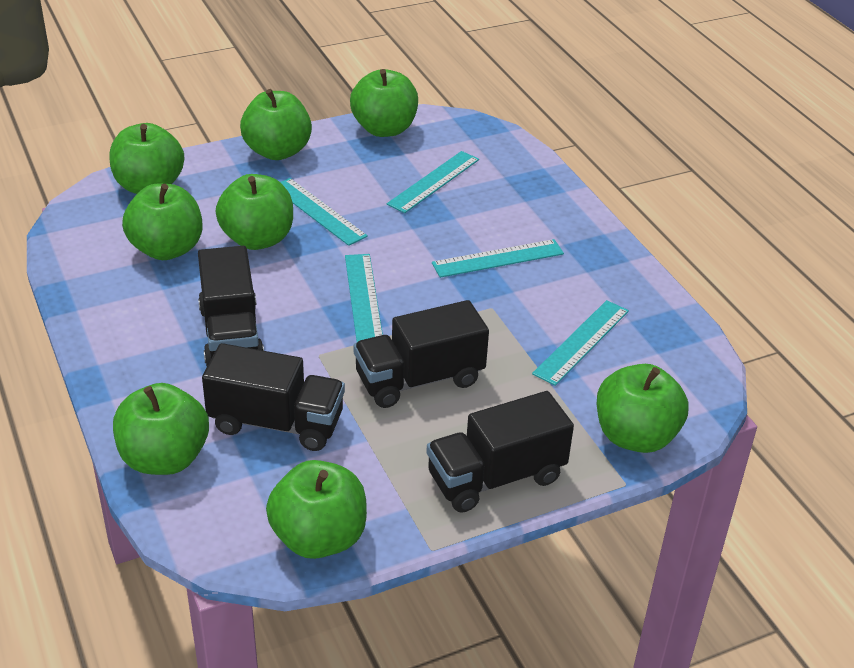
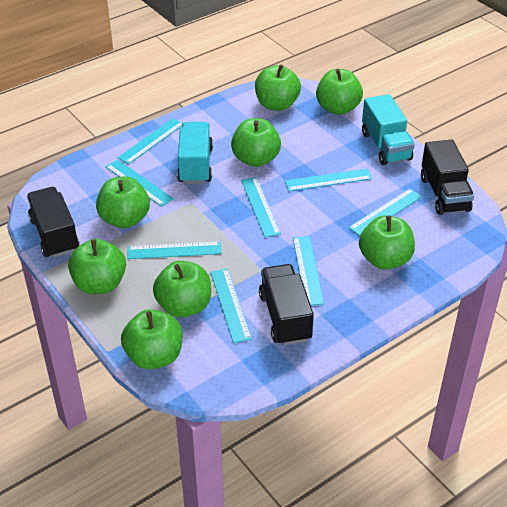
black truck: 4 -> 3
turquoise ruler: 5 -> 8
turquoise truck: 0 -> 2

